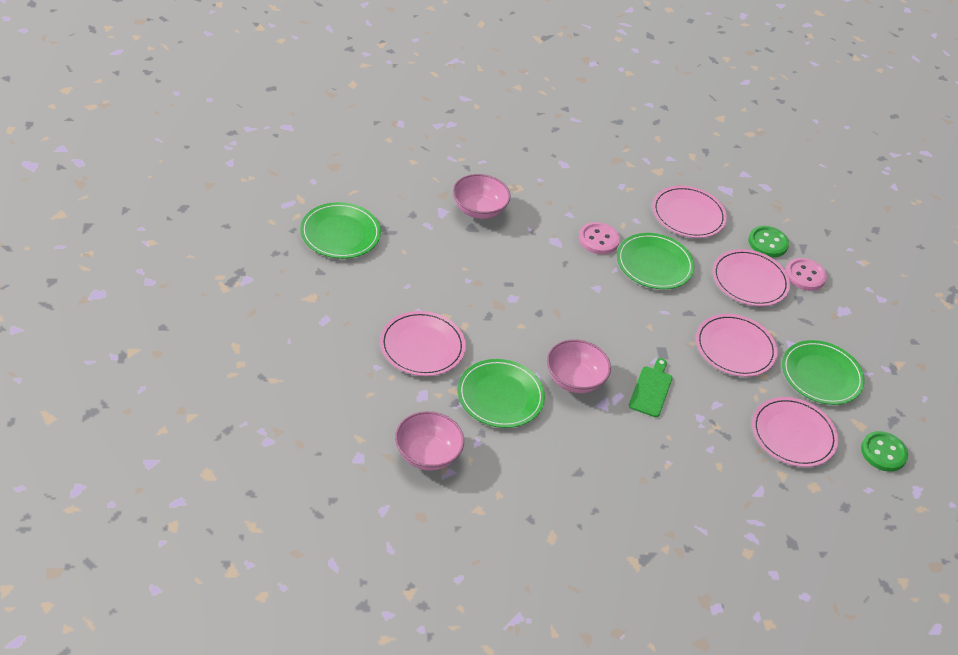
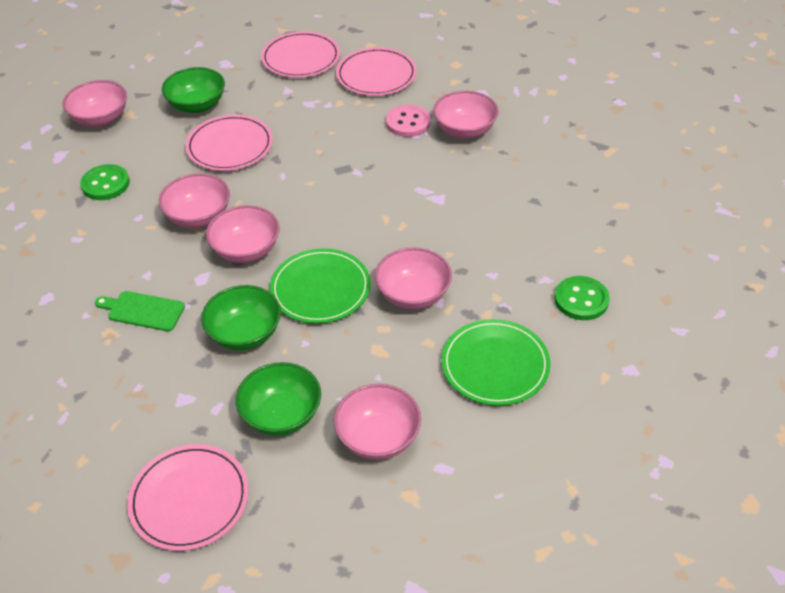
green bowl: 0 -> 3
green plate: 4 -> 2
pink bowl: 3 -> 6
pink button: 2 -> 1
pink plate: 5 -> 4

